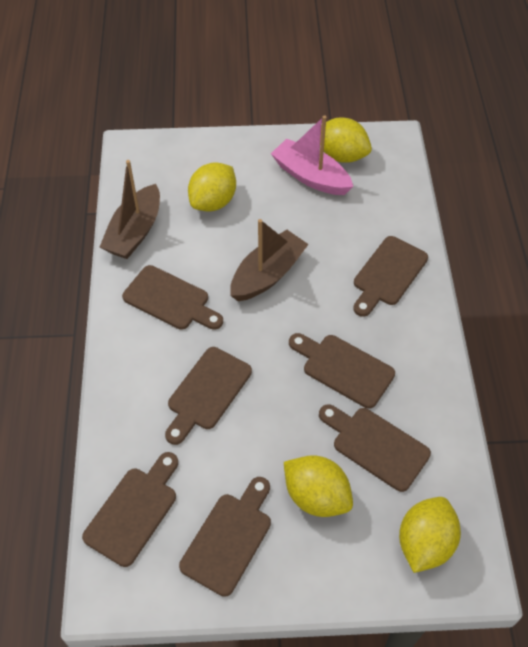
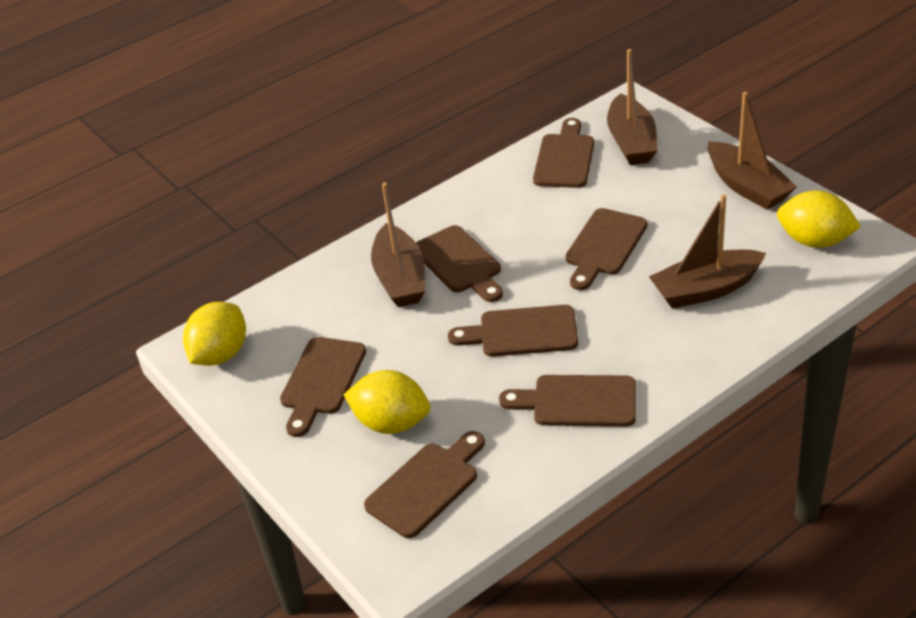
brown boat: 2 -> 4
pink boat: 1 -> 0
yellow lemon: 4 -> 3

